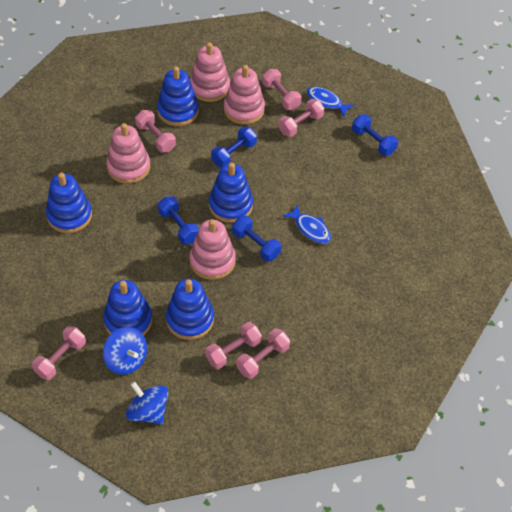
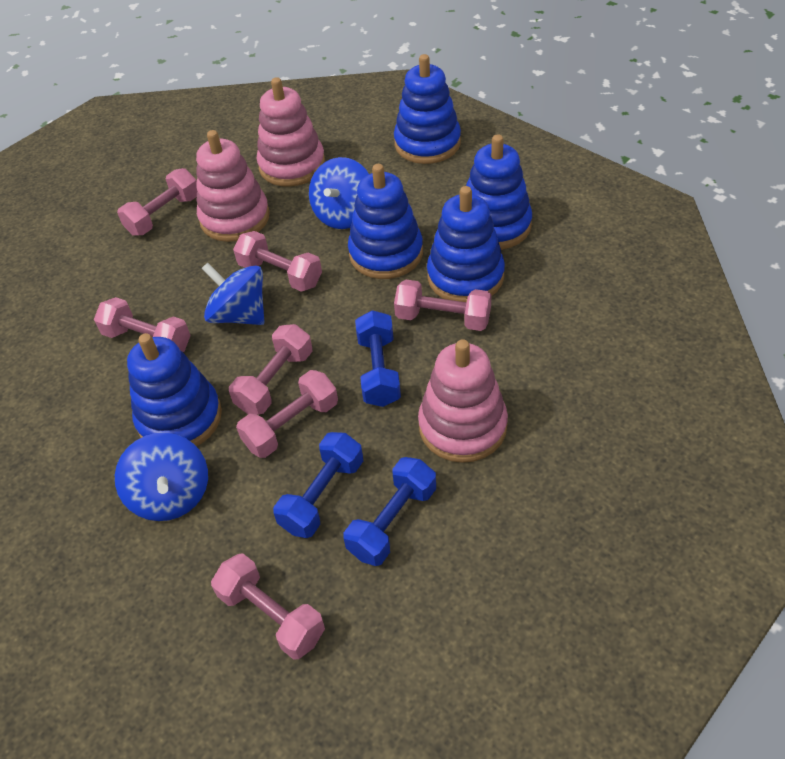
blue dumbbell: 4 -> 3
blue fish: 2 -> 0
blue spinning top: 2 -> 3
pink dumbbell: 6 -> 7
pink stacking toy: 4 -> 3

